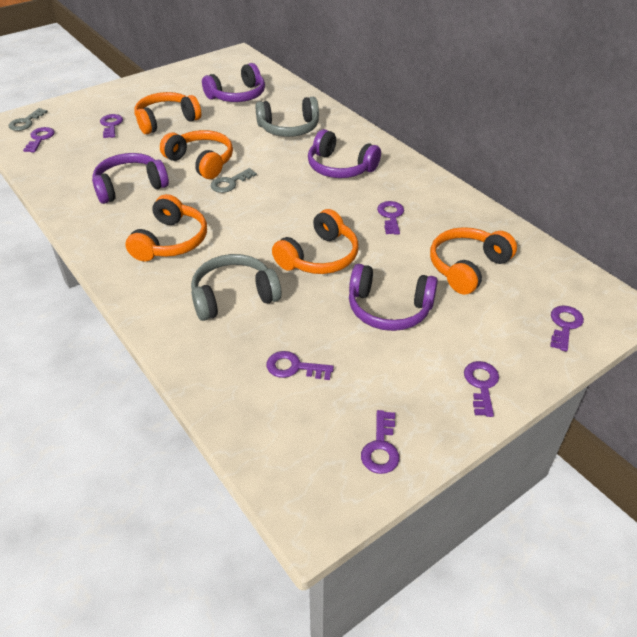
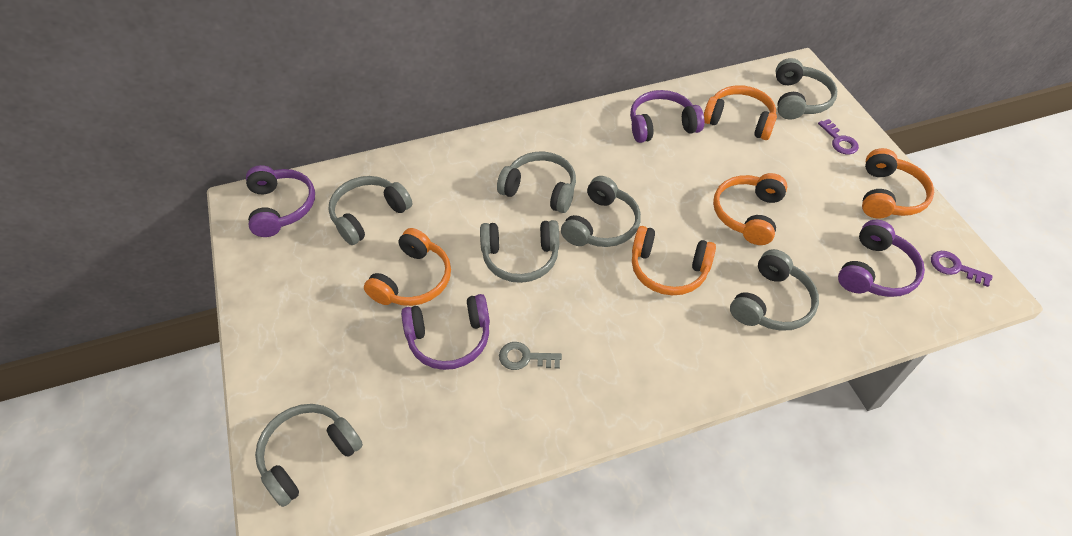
grey headphones: 2 -> 7
grey key: 2 -> 1
purple key: 7 -> 2

